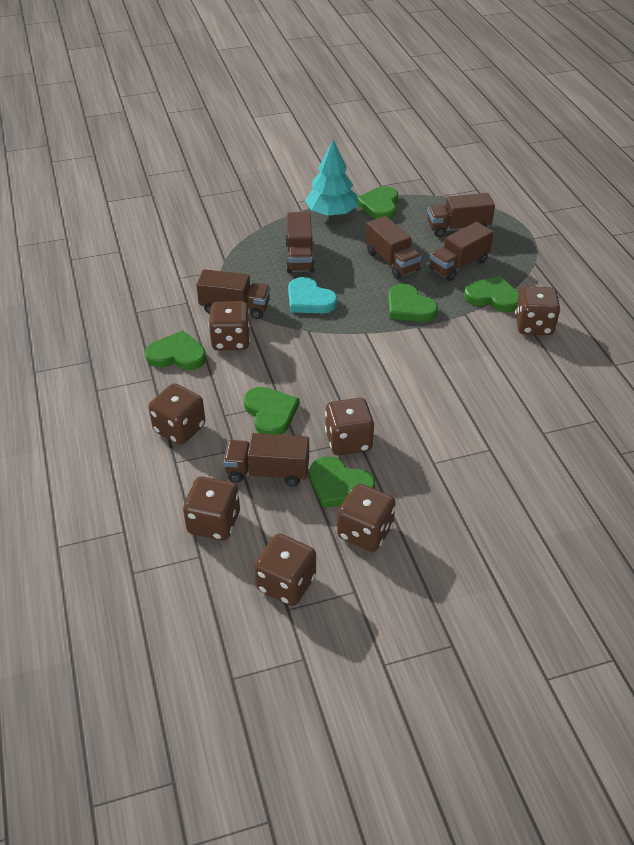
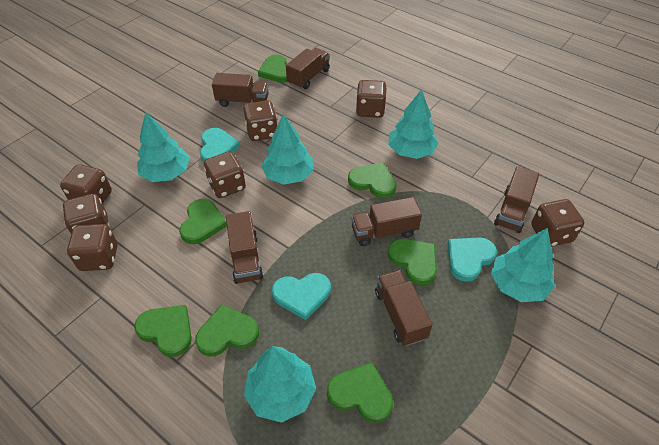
green heart: 6 -> 7
turquoise heart: 1 -> 3
turquoise tree: 1 -> 5

